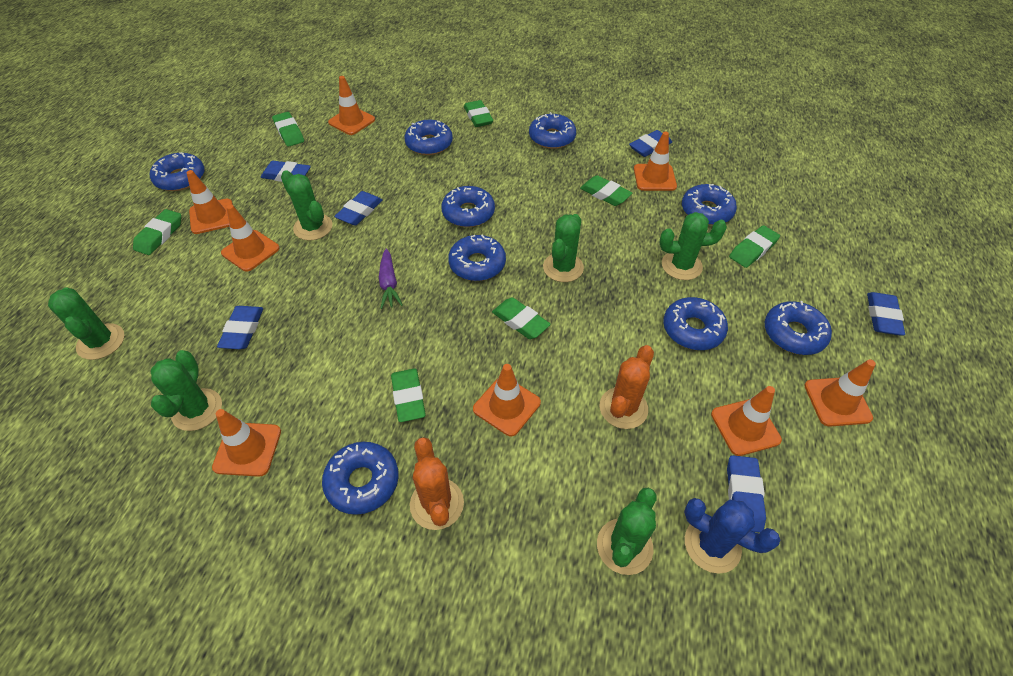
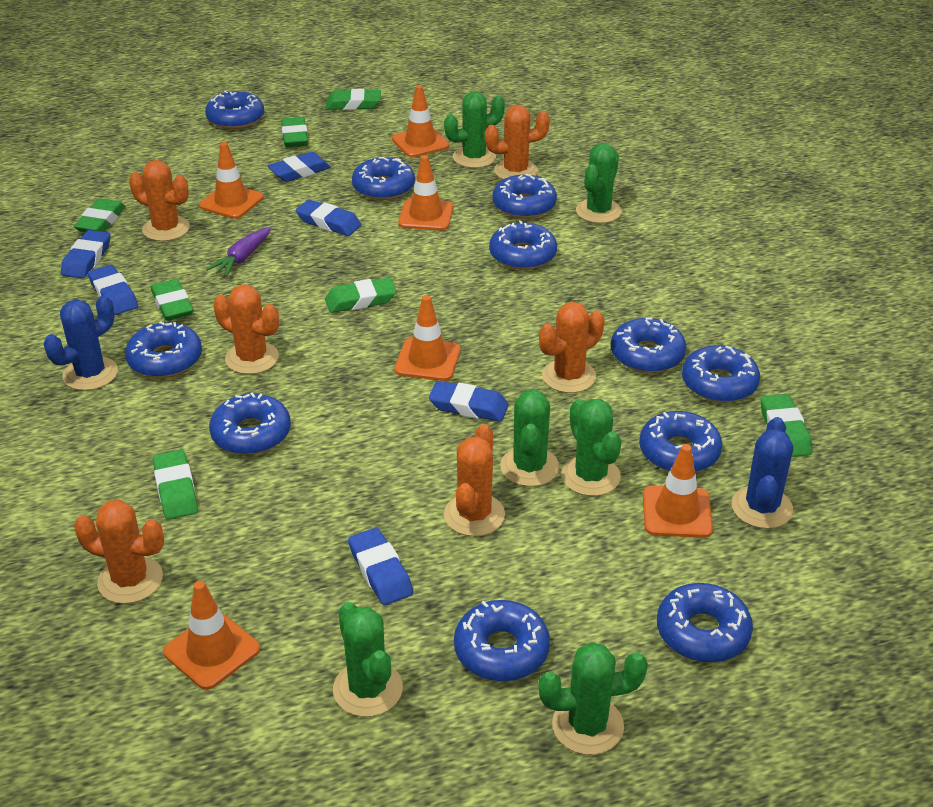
blue cactus: 1 -> 2
blue donut: 9 -> 11
orange cactus: 2 -> 6
orange traffic cone: 8 -> 6

